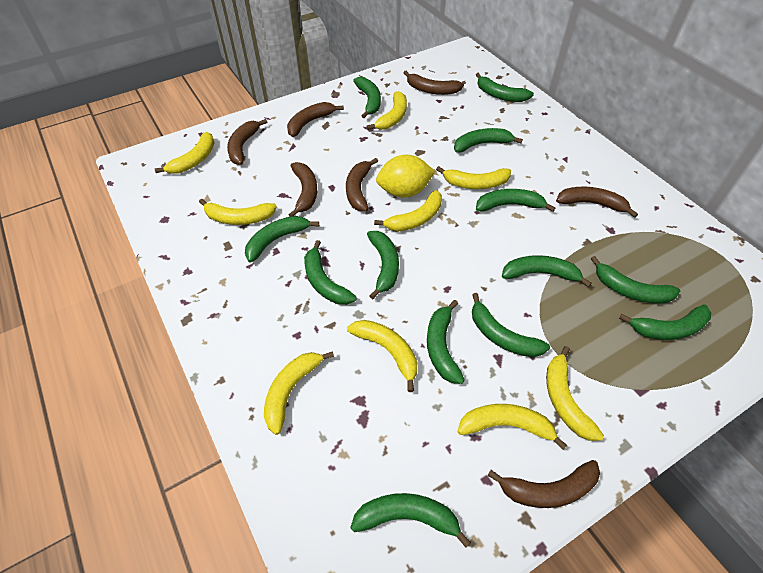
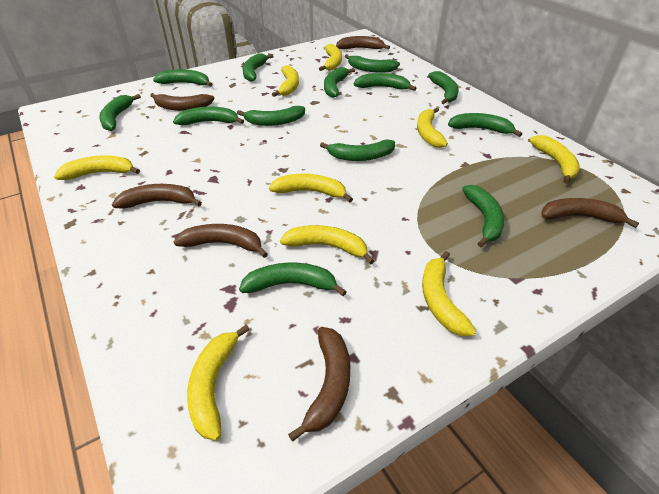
brown banana: 7 -> 6
yellow lemon: 1 -> 0

